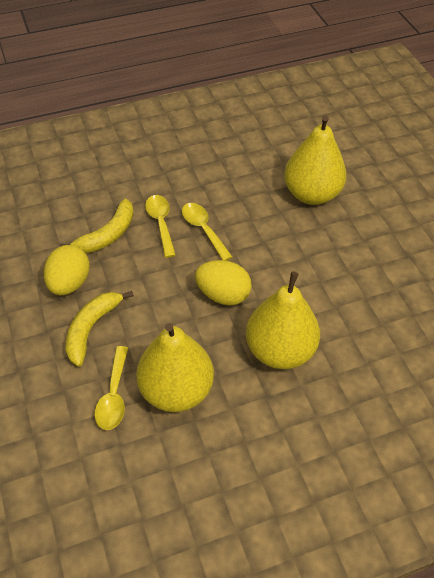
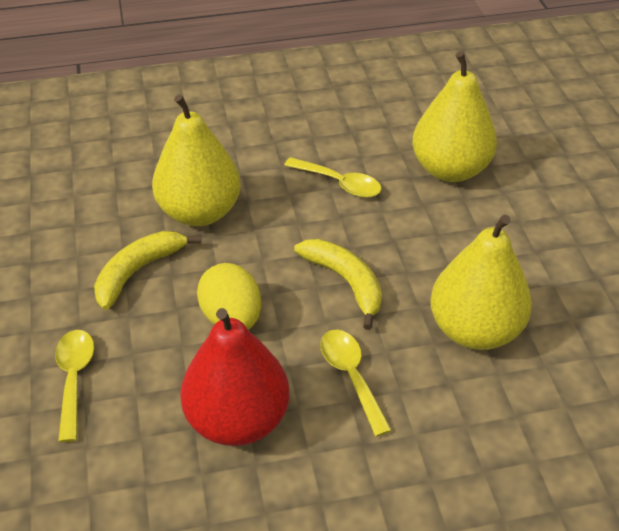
red pear: 0 -> 1
yellow egg: 2 -> 1

